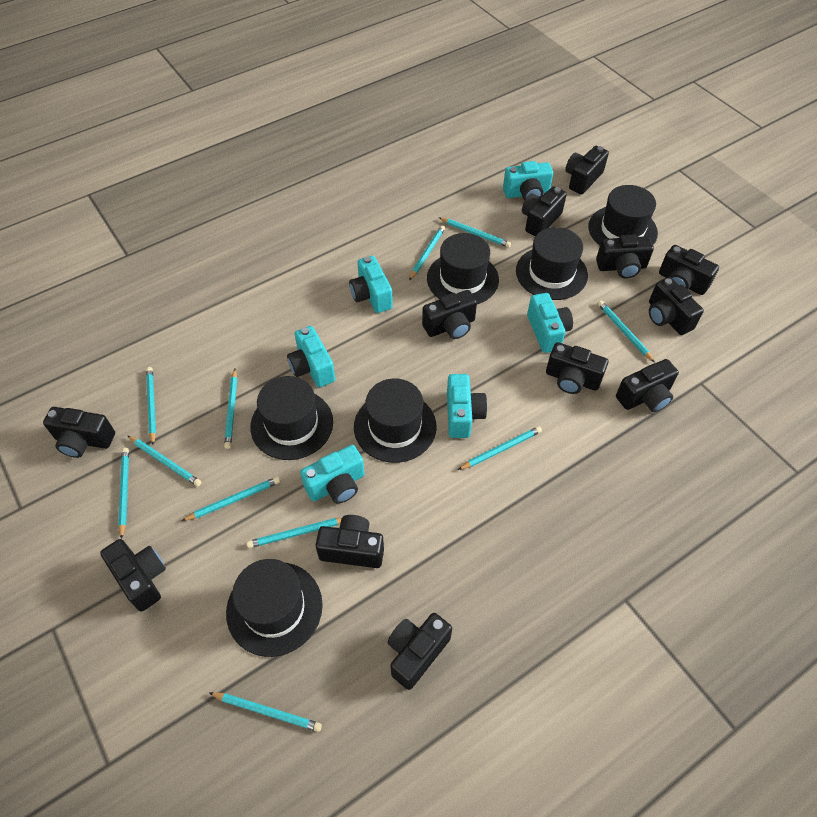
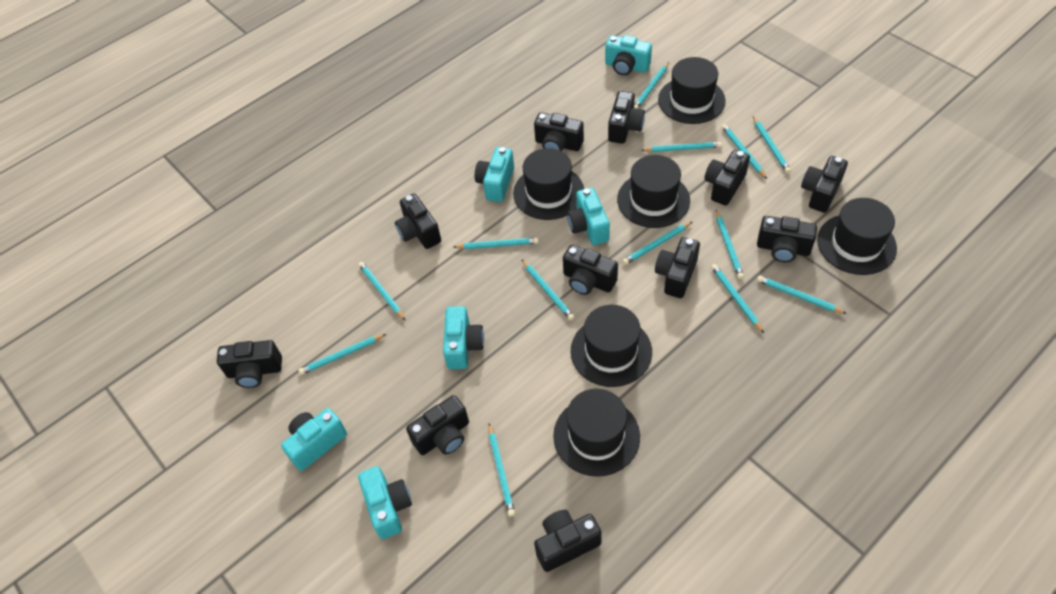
black camera: 12 -> 11
turquoise pencil: 11 -> 13

